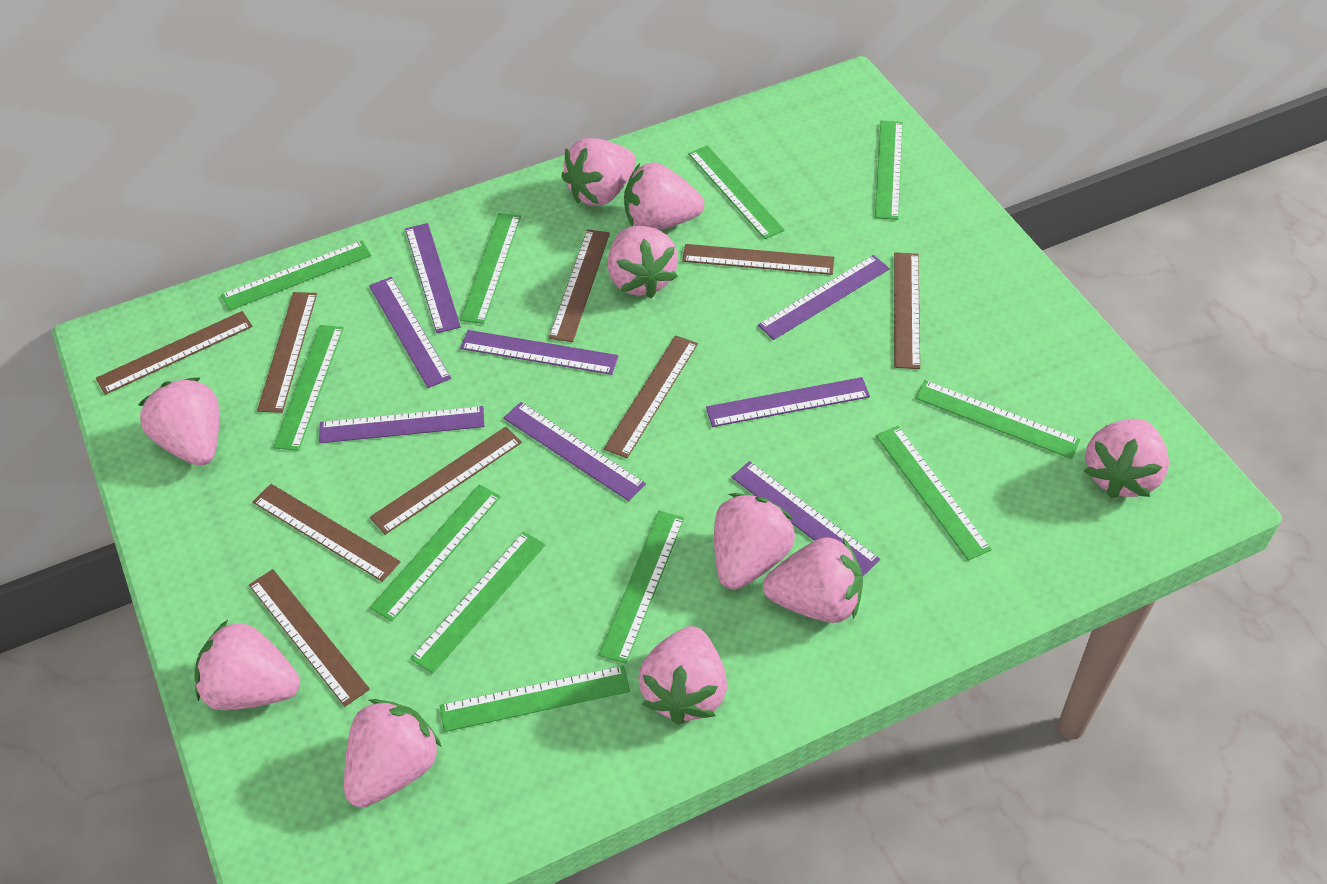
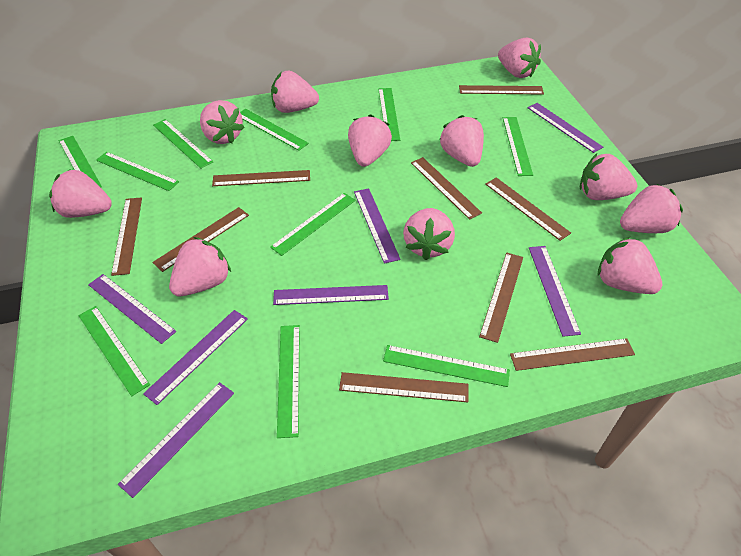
green ruler: 11 -> 10
pink strawberry: 10 -> 11
purple ruler: 8 -> 7

